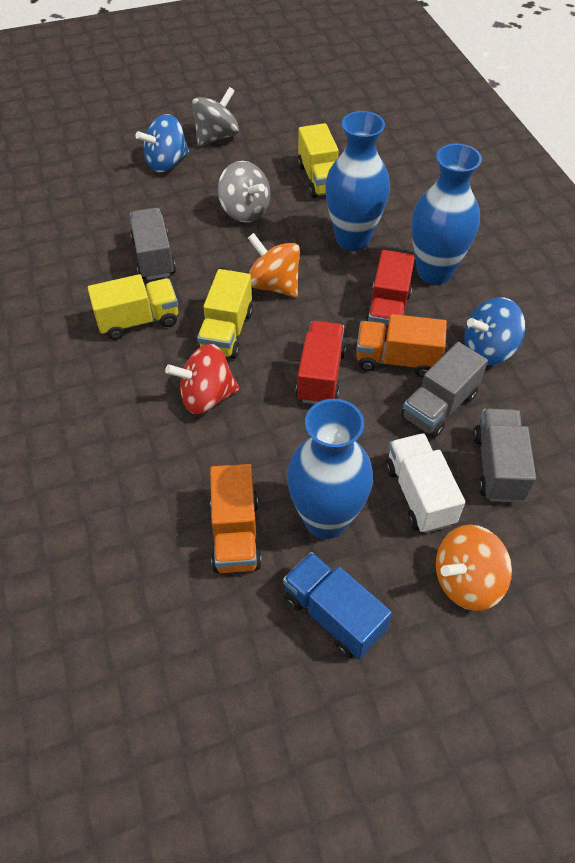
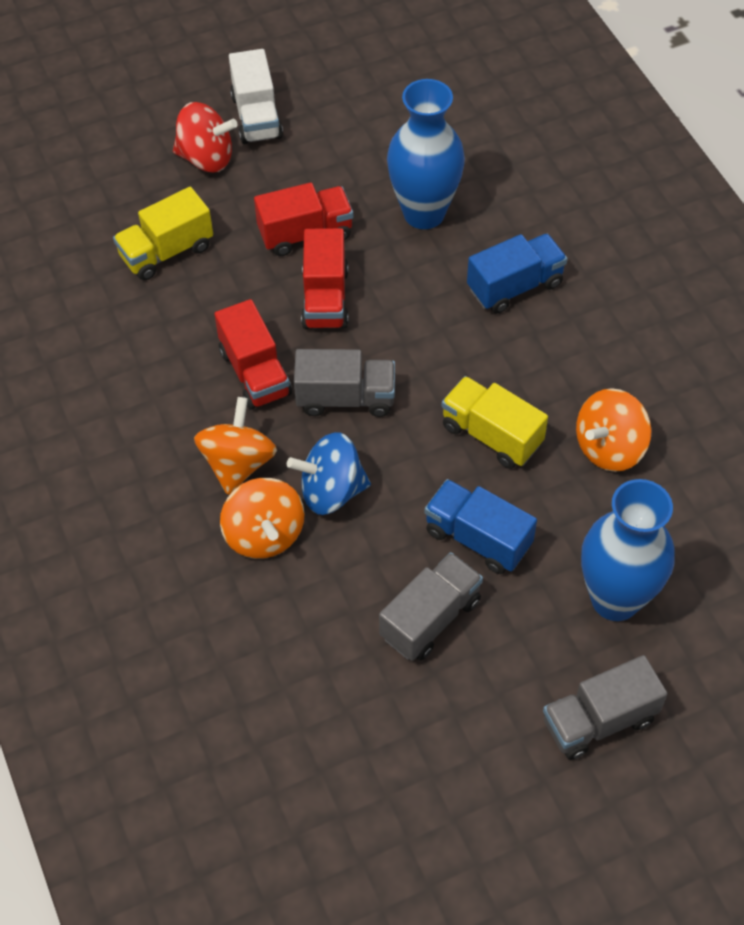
blue spinning top: 2 -> 1
blue truck: 1 -> 2
blue vase: 3 -> 2
grey spinning top: 2 -> 0
orange spinning top: 2 -> 3
orange truck: 2 -> 0
red truck: 2 -> 3
yellow truck: 3 -> 2

